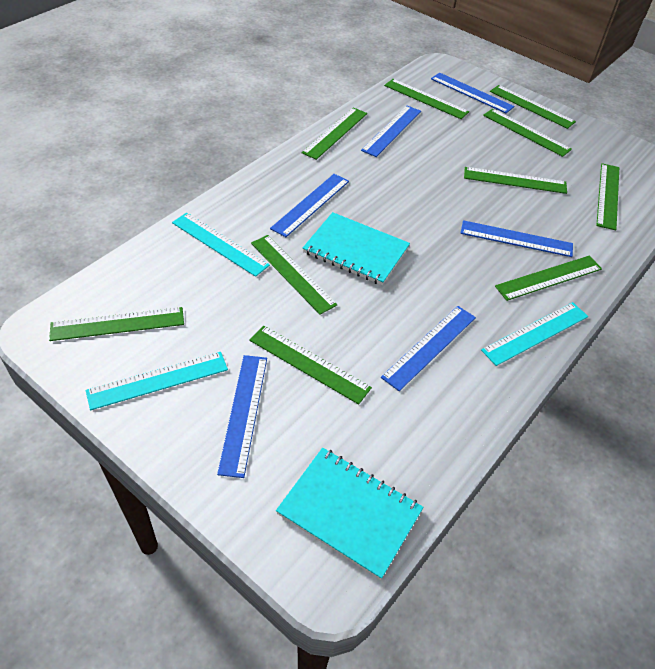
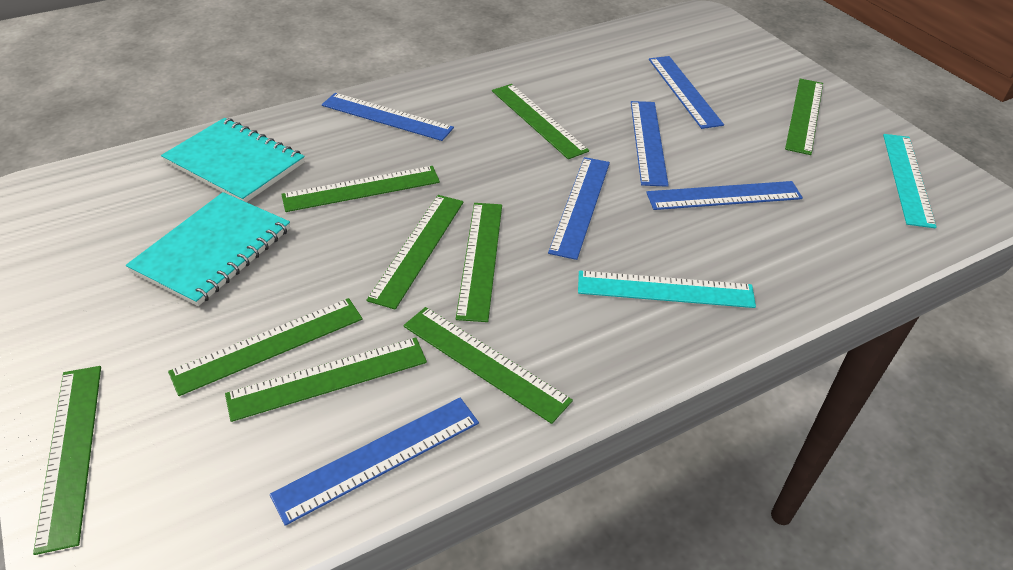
green ruler: 10 -> 9
turquoise ruler: 3 -> 2

